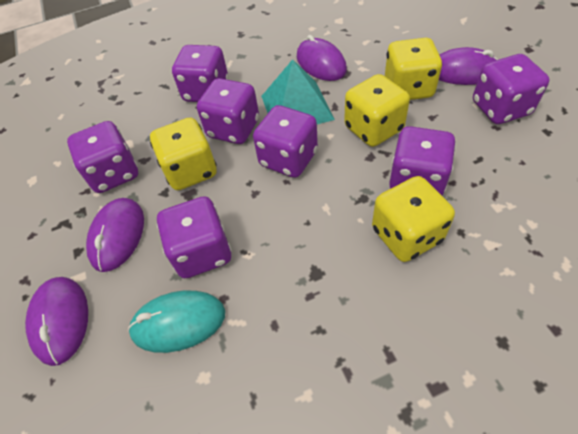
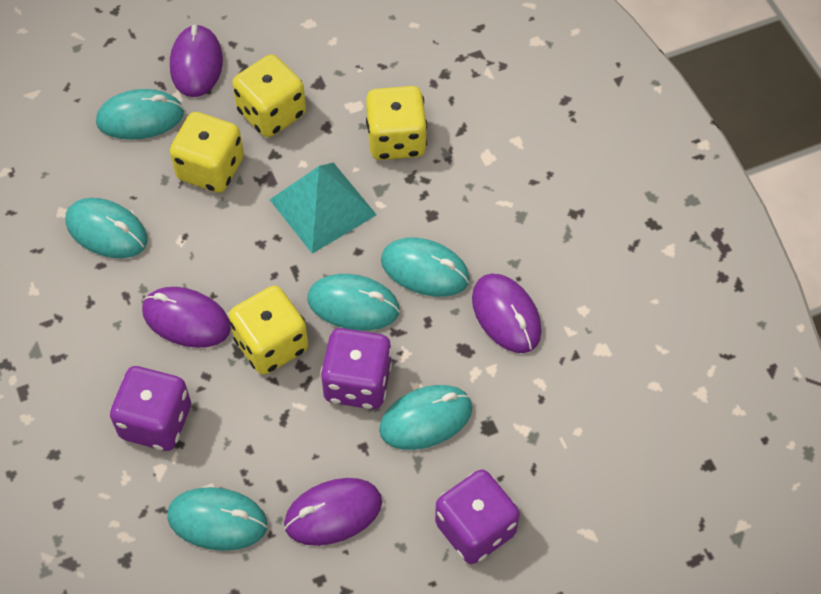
purple dice: 7 -> 3
turquoise mouse: 1 -> 6

